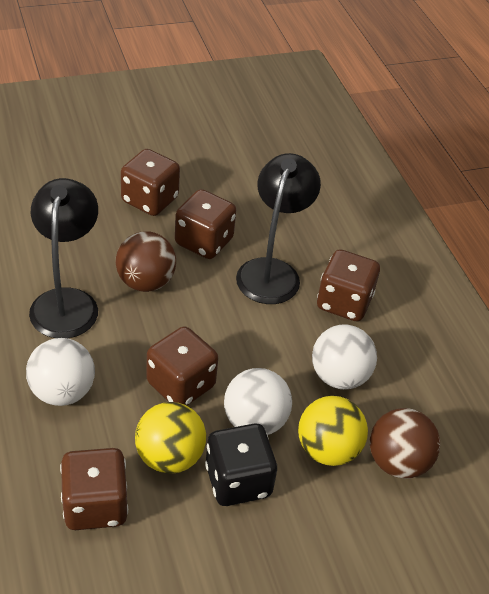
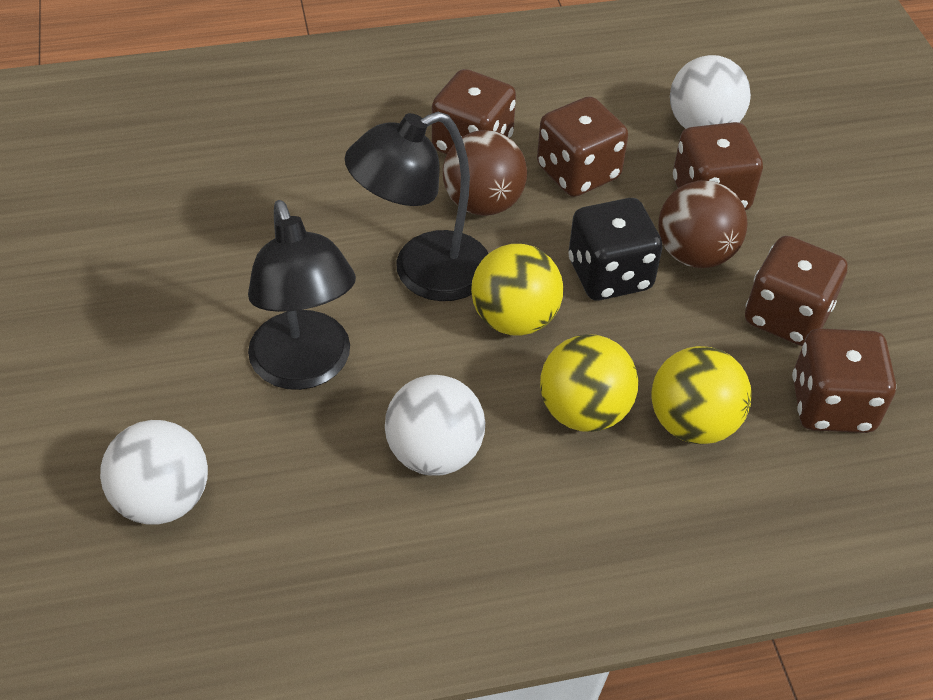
yellow ball: 2 -> 3

